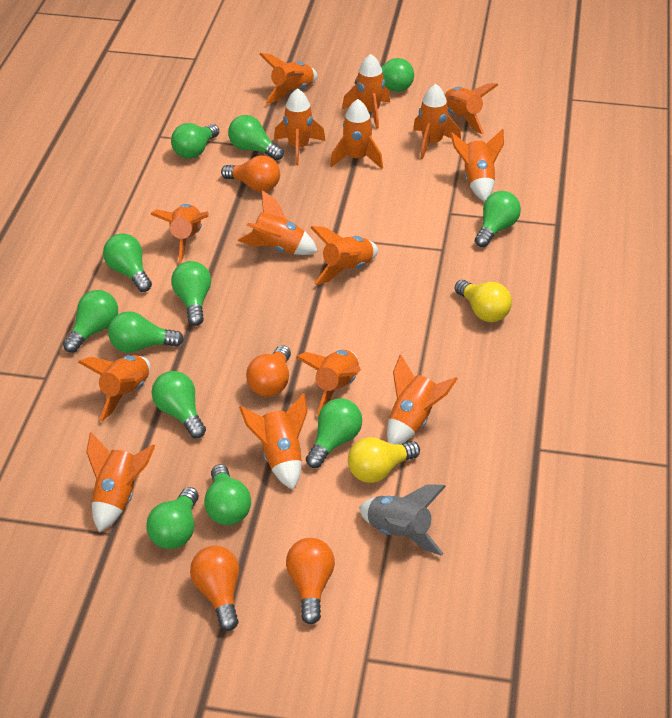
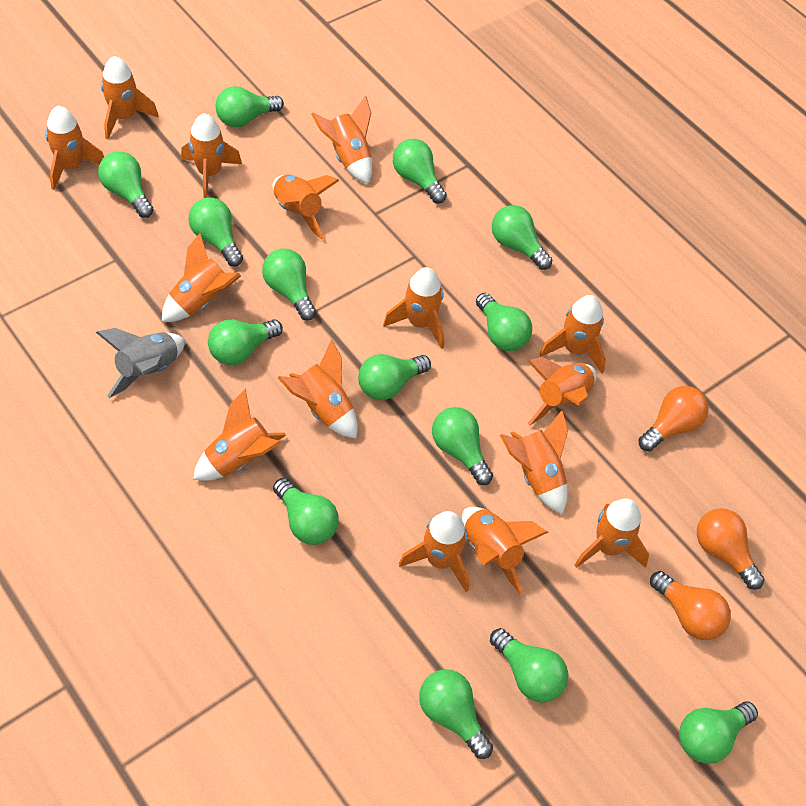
green light bulb: 12 -> 14
orange light bulb: 4 -> 3
yellow light bulb: 2 -> 0

